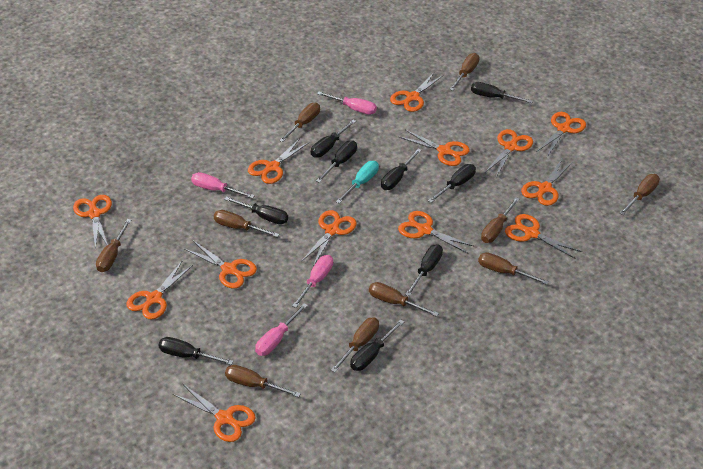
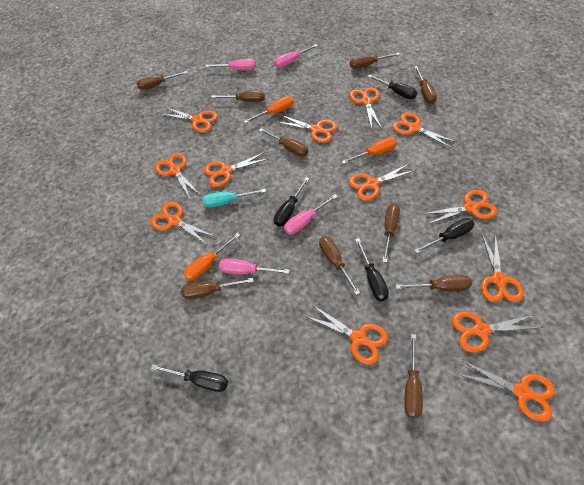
black screwdriver: 9 -> 5
orange screwdriver: 0 -> 3

